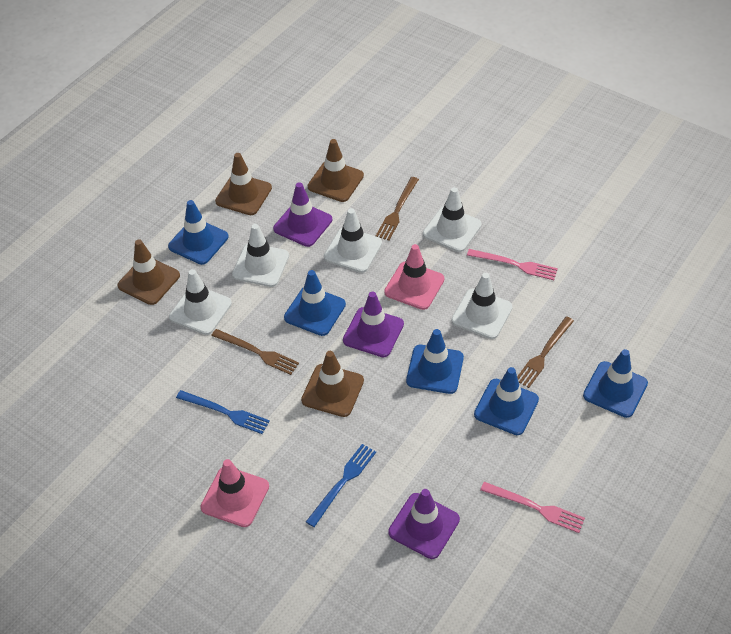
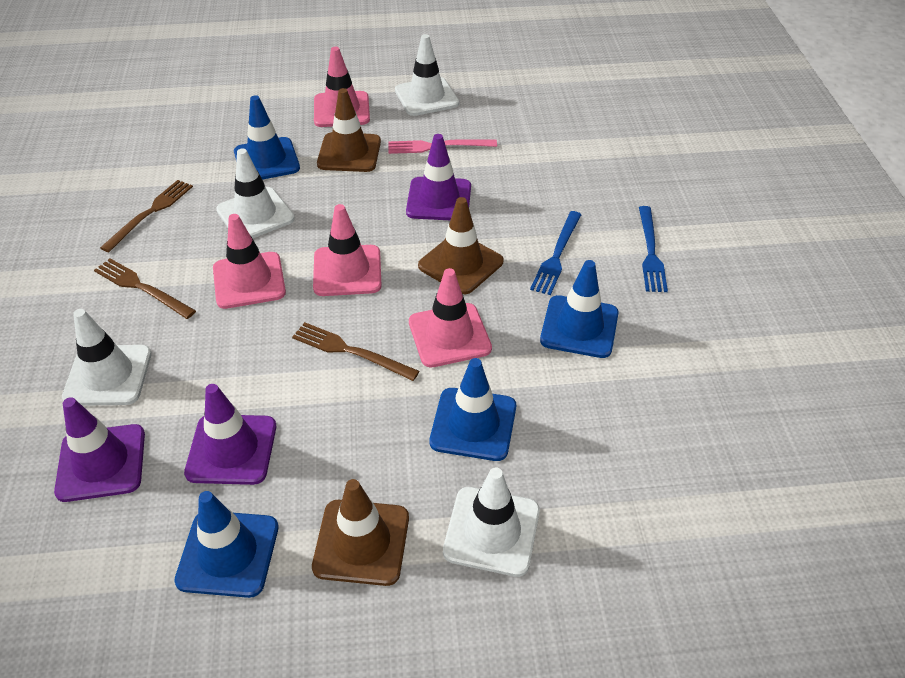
blue traffic cone: 5 -> 4
brown traffic cone: 4 -> 3
pink fork: 2 -> 1
pink traffic cone: 2 -> 4
white traffic cone: 5 -> 4

